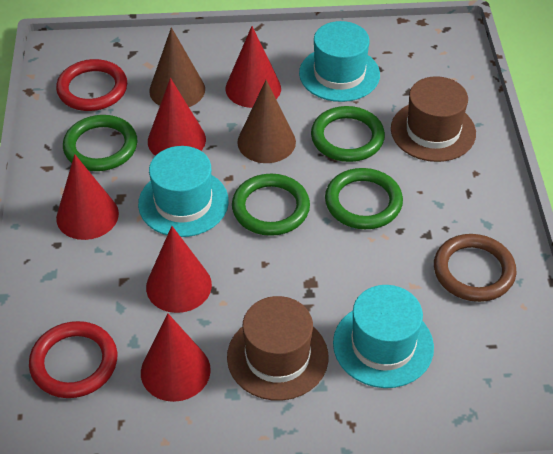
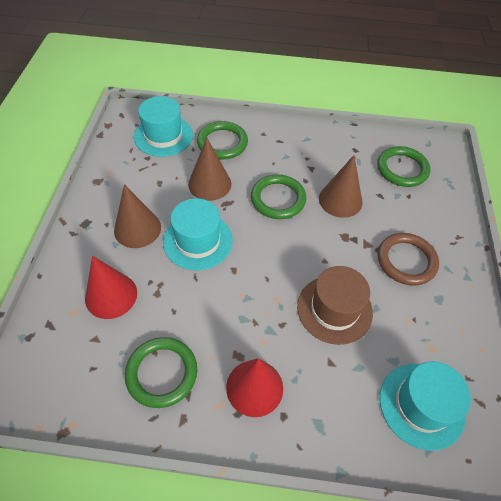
brown cone: 2 -> 3
brown hat: 2 -> 1
red cone: 5 -> 2
red ring: 2 -> 0

